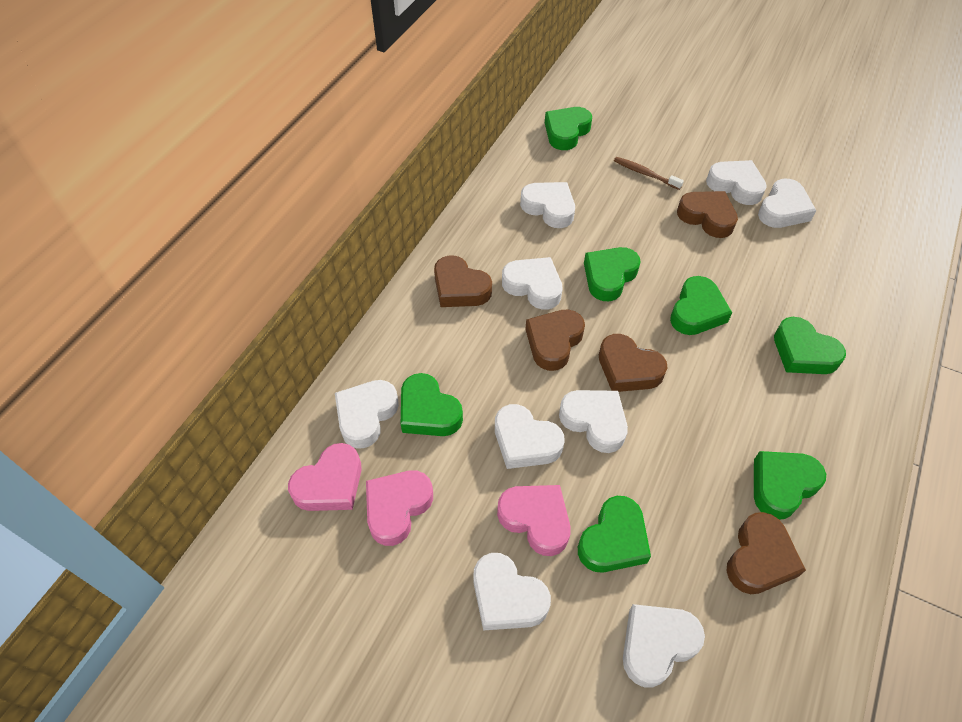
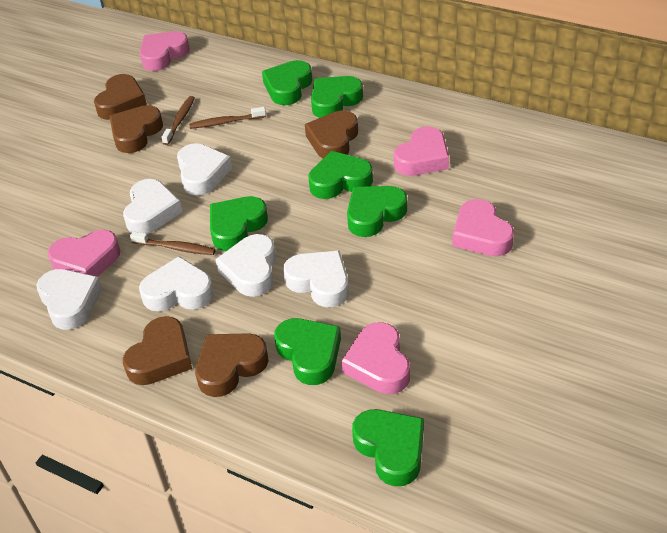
brown toothbrush: 1 -> 3
pink heart: 3 -> 5
white heart: 9 -> 6

